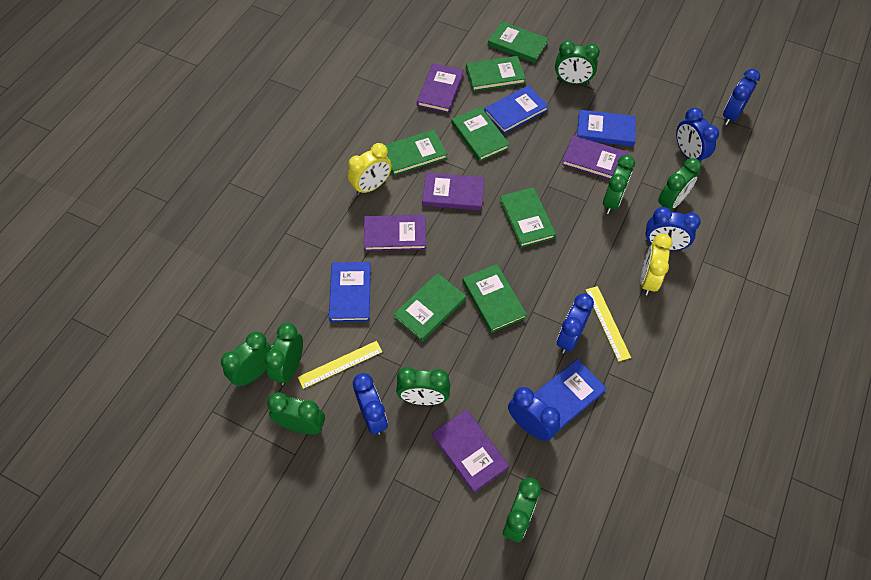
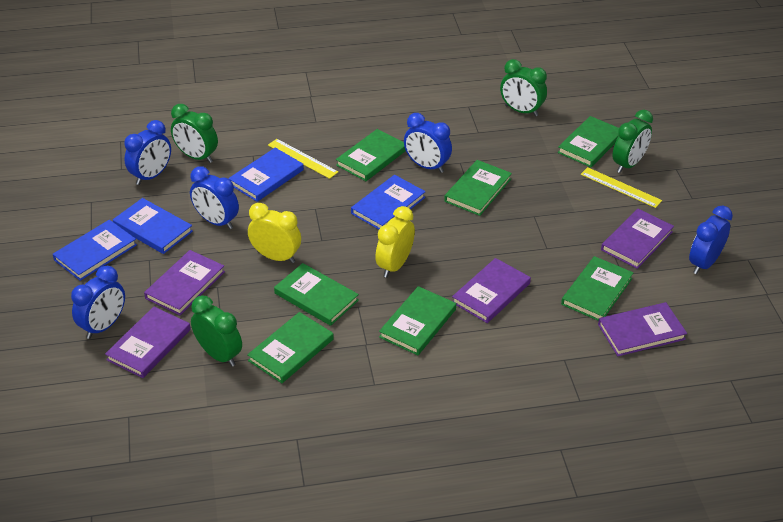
blue clock: 6 -> 5
green clock: 8 -> 4

